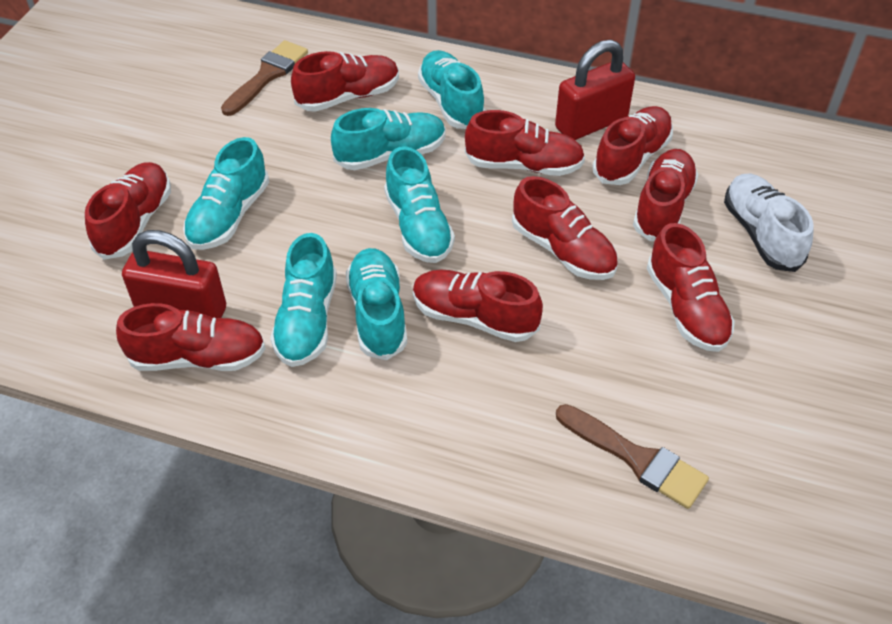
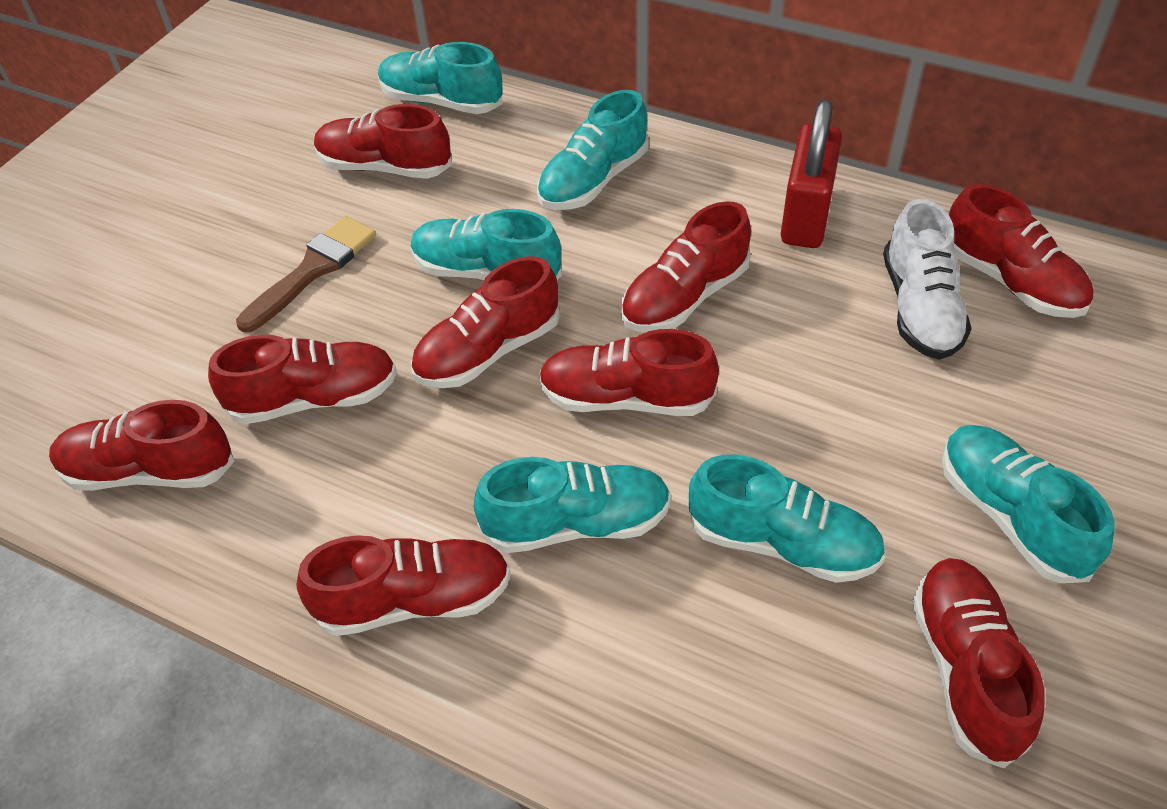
brown brush: 2 -> 1
red padlock: 2 -> 1

